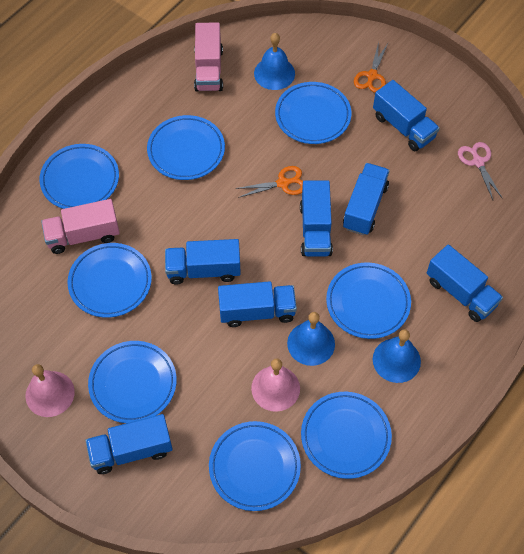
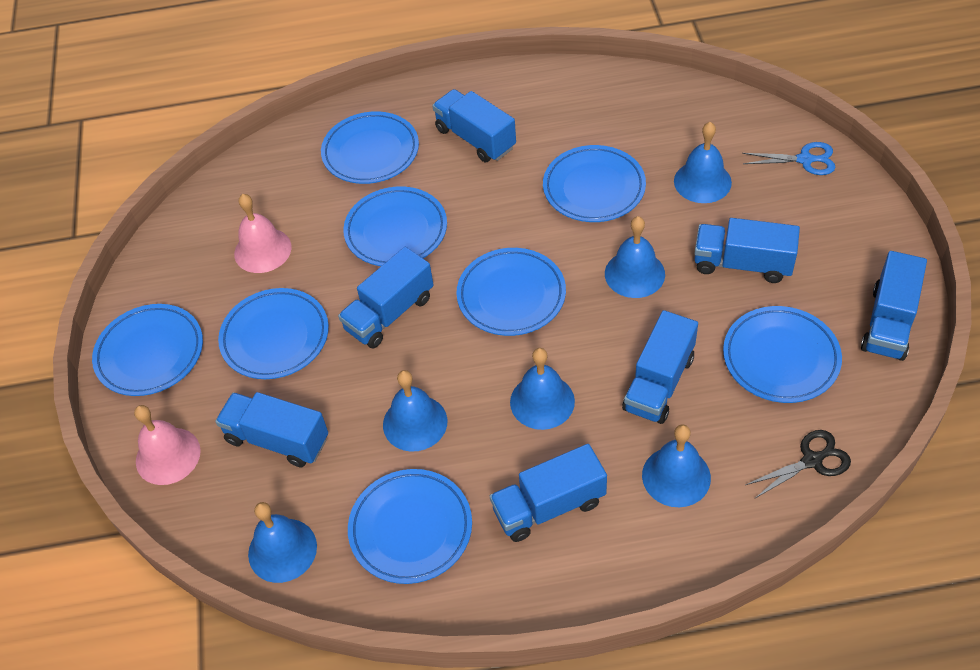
black scissors: 0 -> 1
blue bell: 3 -> 6
blue scissors: 0 -> 1
orange scissors: 2 -> 0
pink scissors: 1 -> 0
pink truck: 2 -> 0

